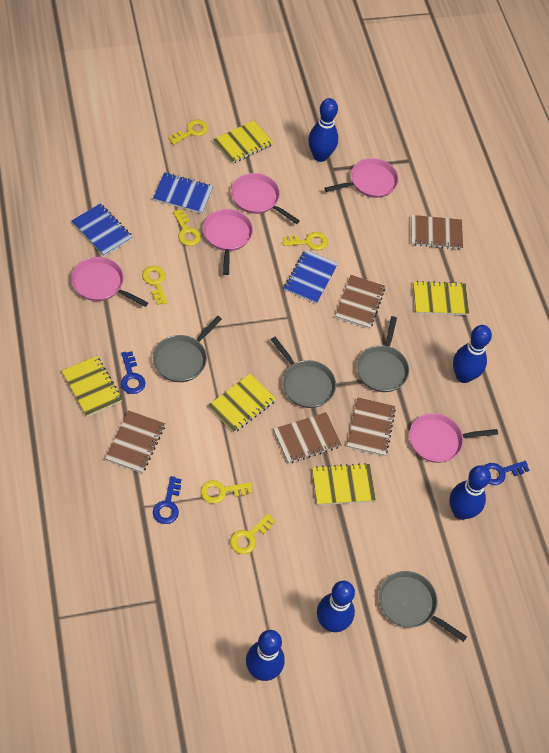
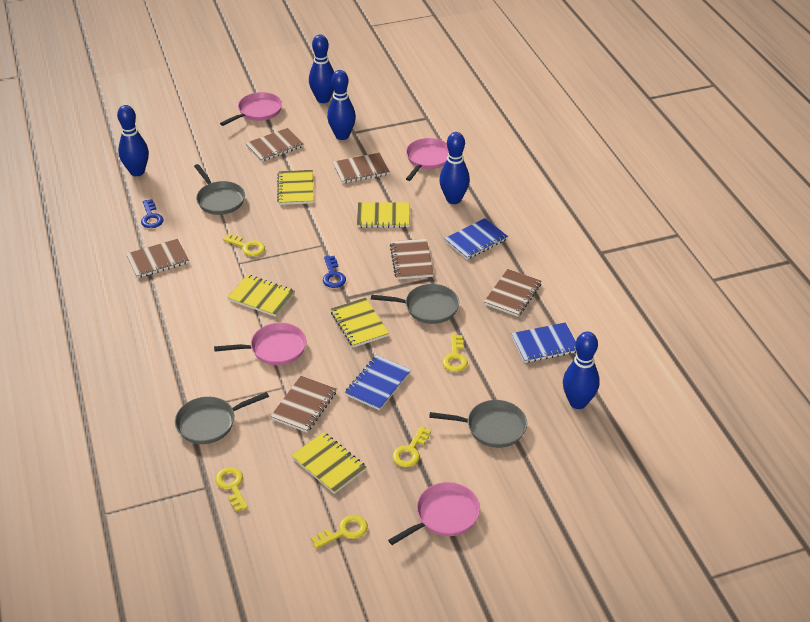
blue key: 3 -> 2
brown notebook: 5 -> 6
pink pan: 5 -> 4
yellow key: 6 -> 5

